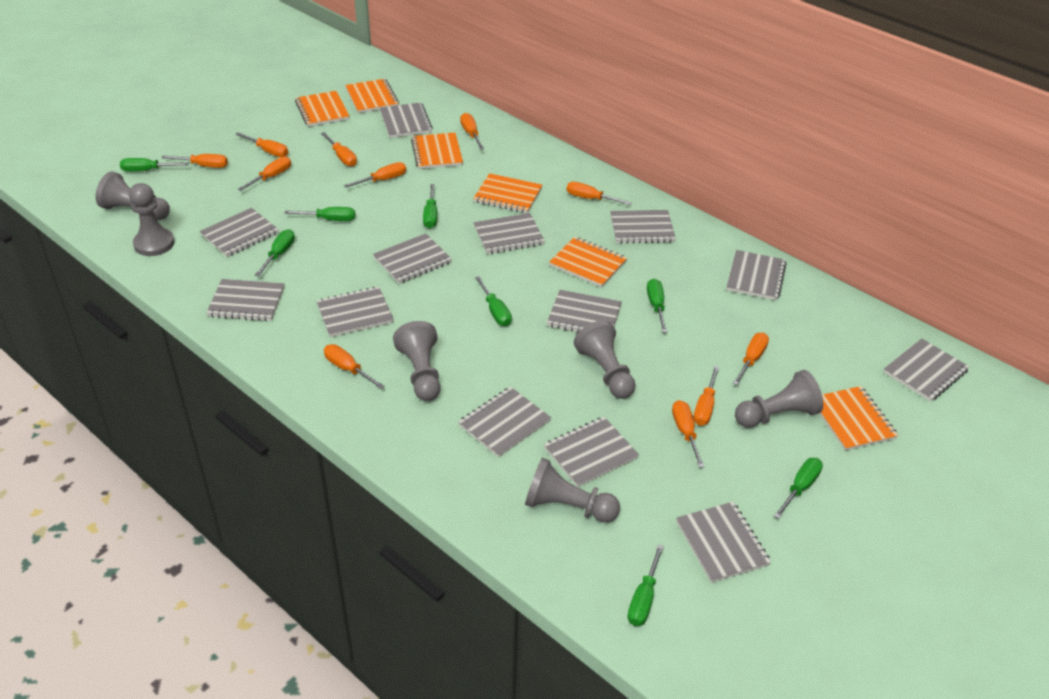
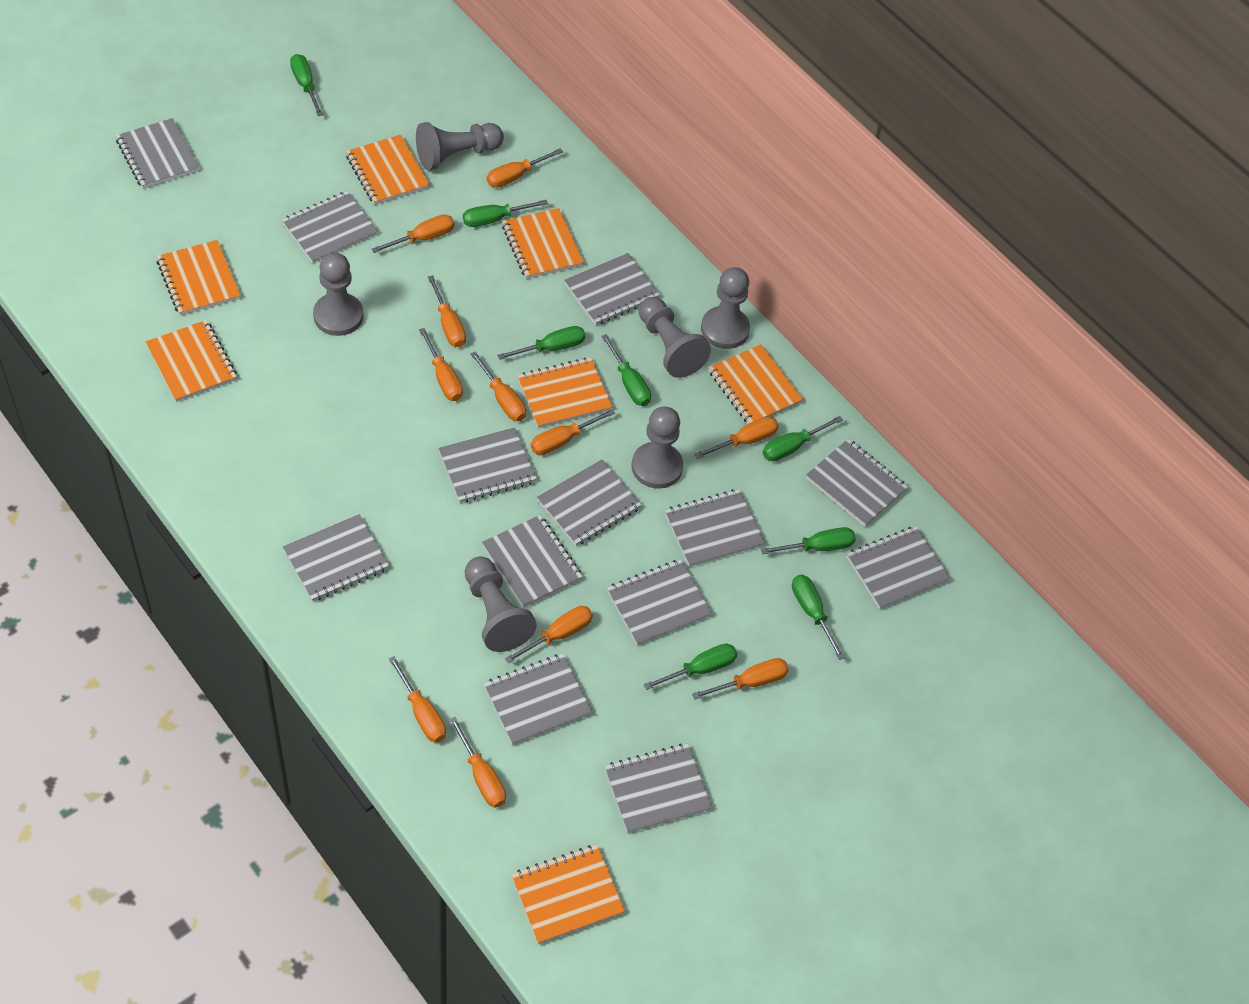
orange notebook: 6 -> 7

